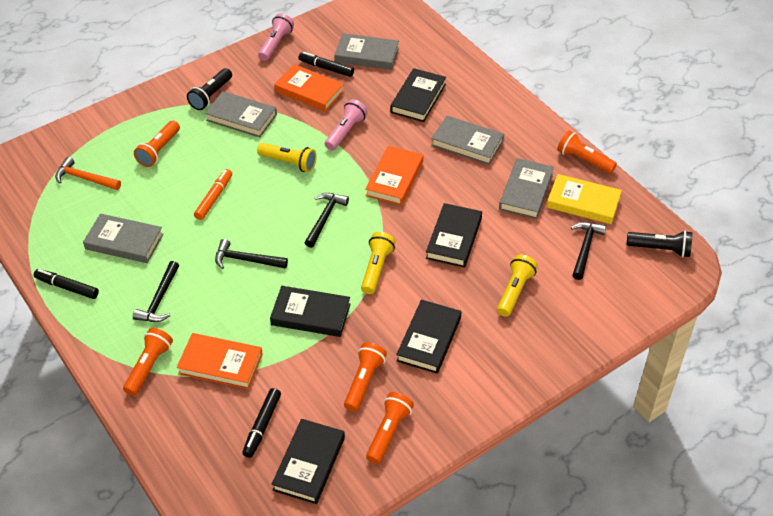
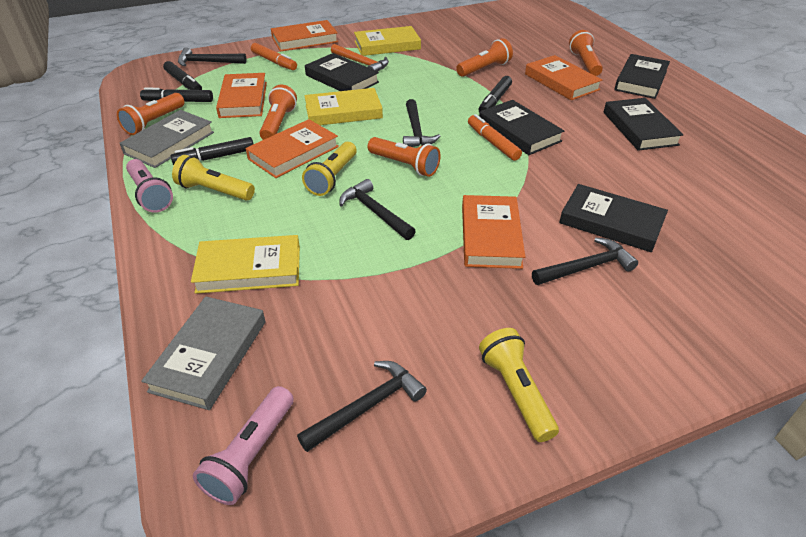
black flashlight: 2 -> 0
black hammer: 4 -> 5
black marker: 3 -> 4
grey book: 5 -> 2
orange book: 3 -> 5
orange marker: 1 -> 2
yellow book: 1 -> 3

